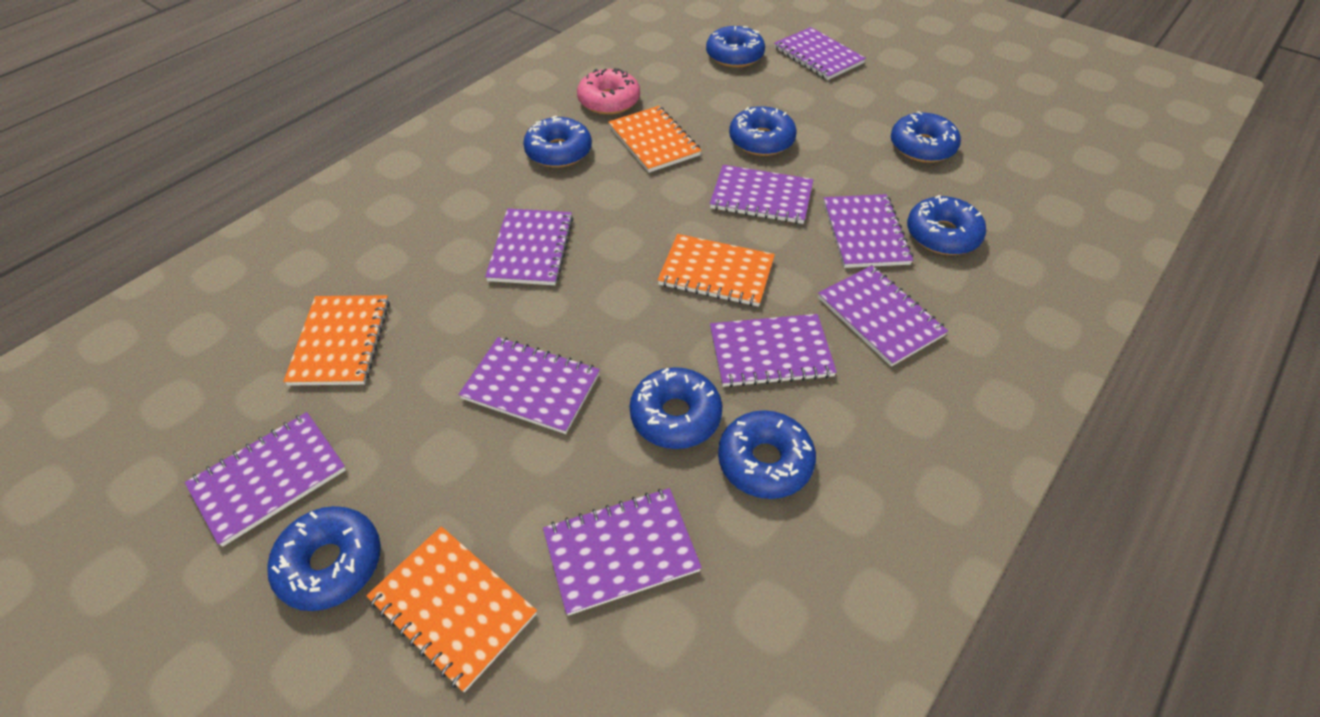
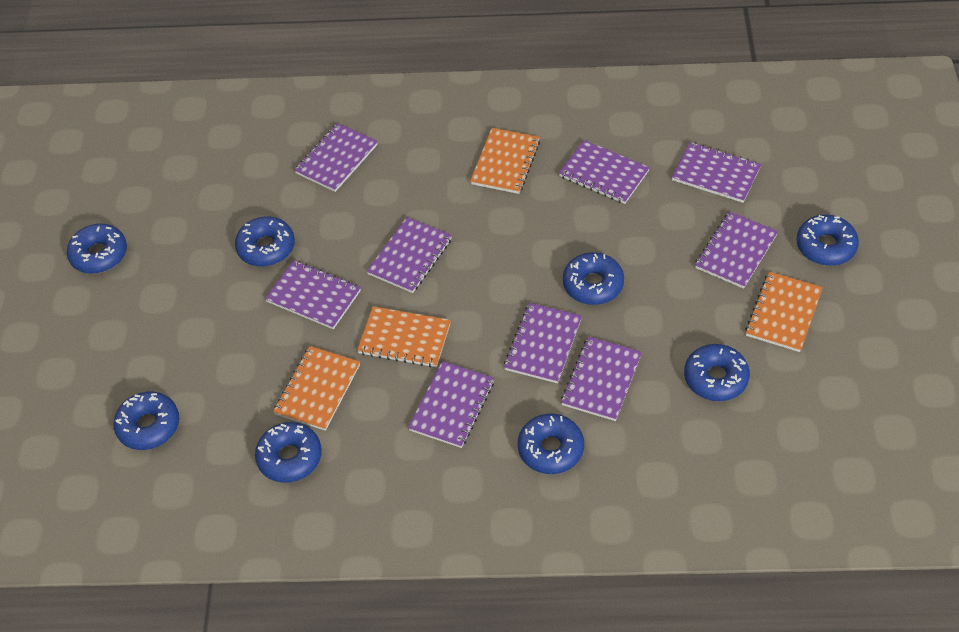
pink donut: 1 -> 0

